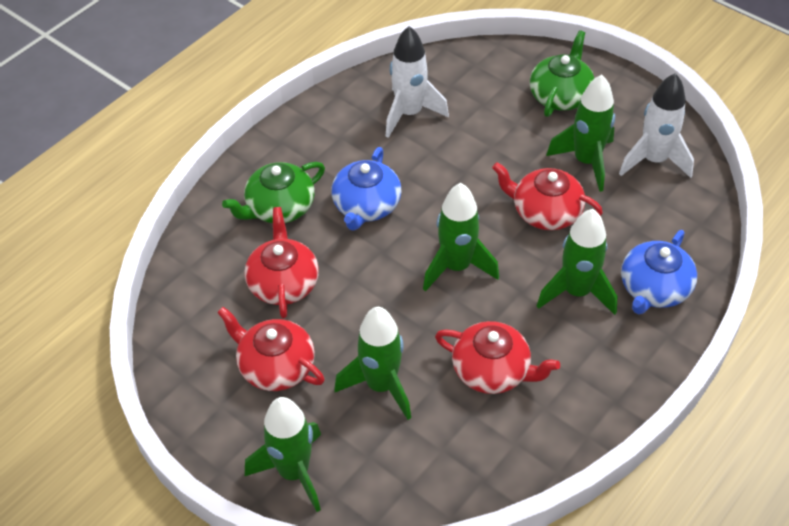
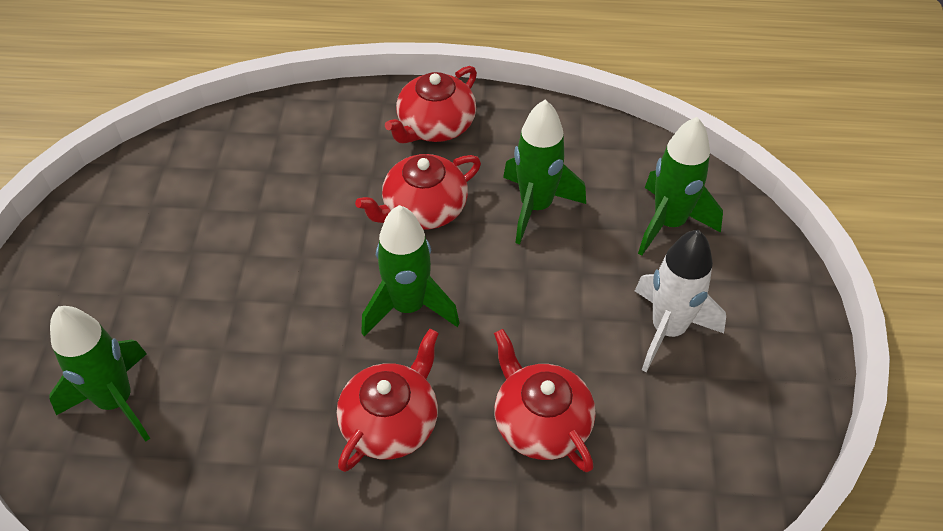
blue teapot: 2 -> 0
green rocket: 5 -> 4
green teapot: 2 -> 0
white rocket: 2 -> 1

